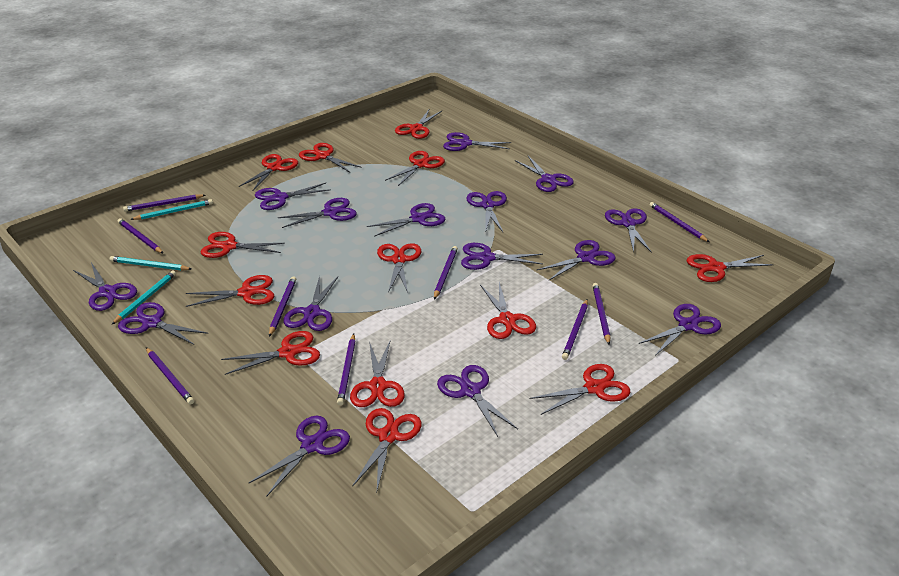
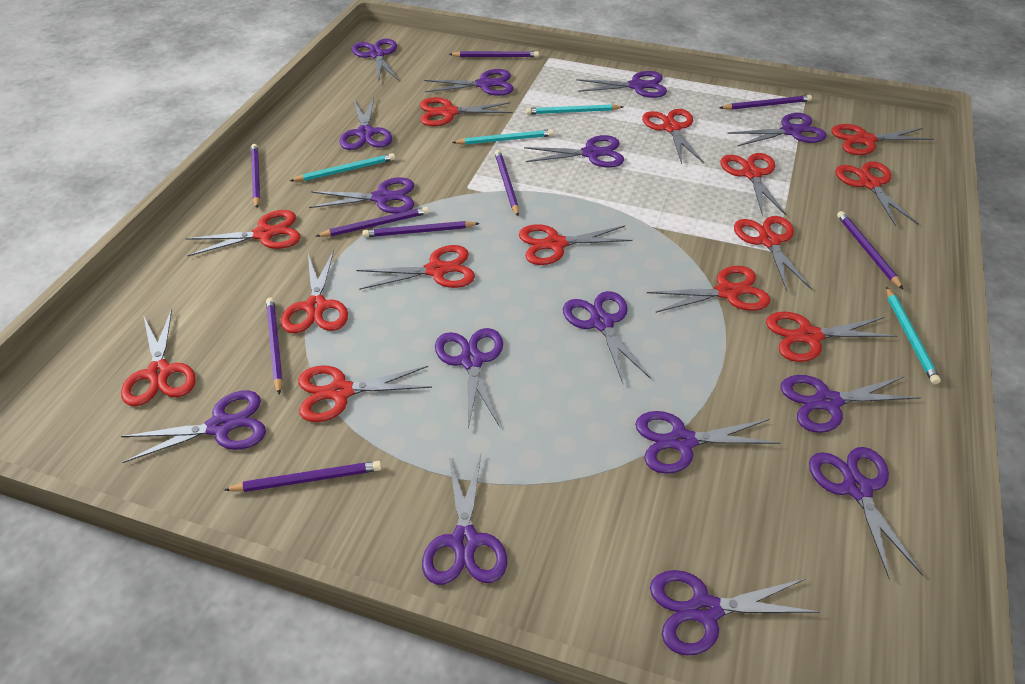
red scissors: 13 -> 14
turquoise pencil: 3 -> 4

